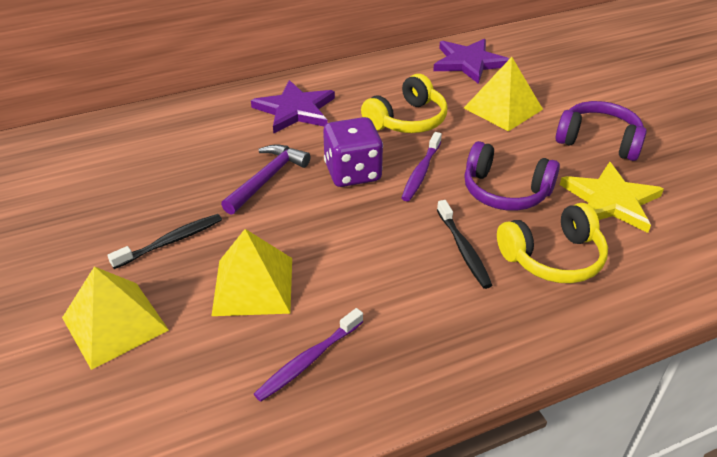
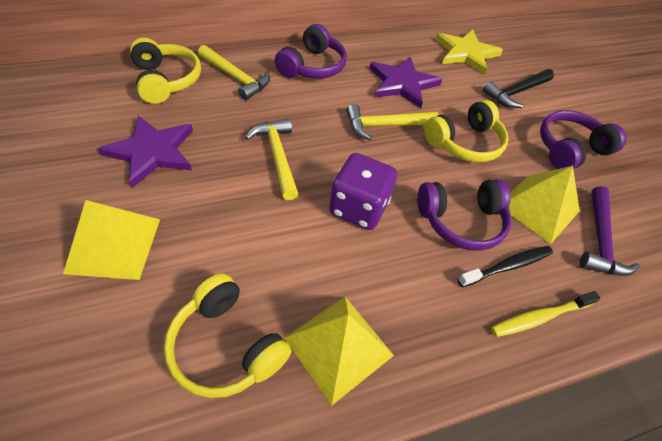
black hammer: 0 -> 1
black toothbrush: 2 -> 1
purple headphones: 2 -> 3
purple toothbrush: 2 -> 0
yellow hammer: 0 -> 3
yellow headphones: 2 -> 3
yellow toothbrush: 0 -> 1

